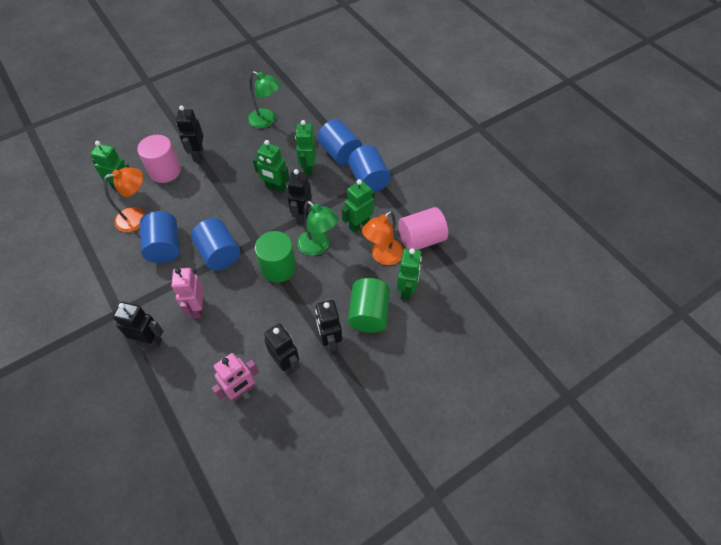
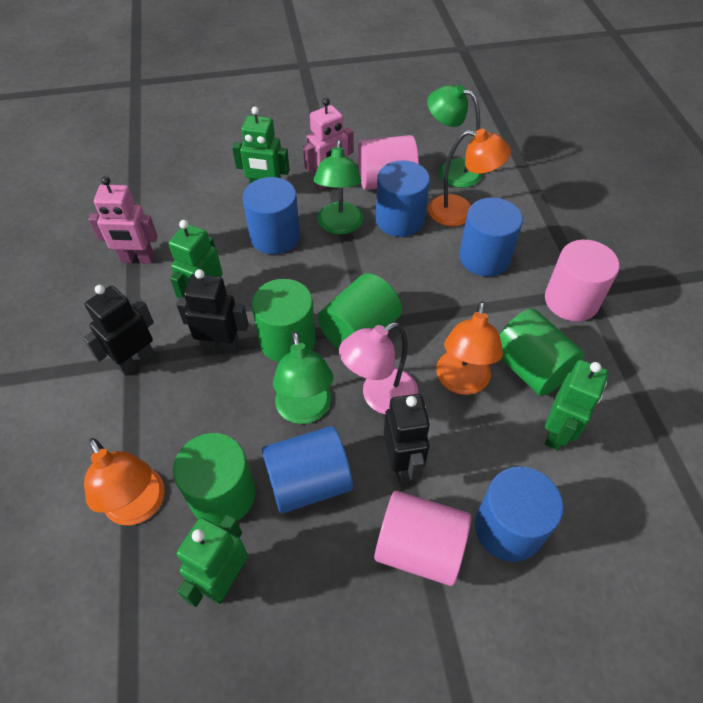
black robot: 5 -> 3
blue cylinder: 4 -> 5
green cylinder: 2 -> 4
green lamp: 2 -> 3
green robot: 5 -> 4
orange lamp: 2 -> 3
pink cylinder: 2 -> 3
pink lamp: 0 -> 1

